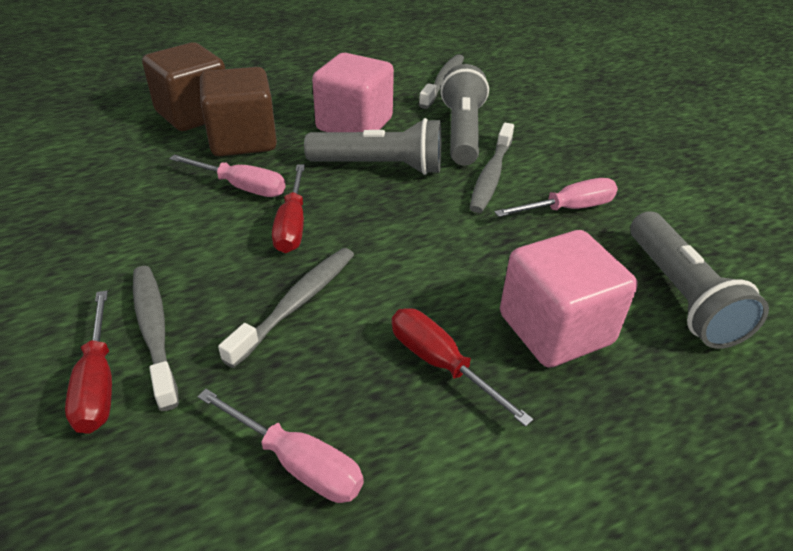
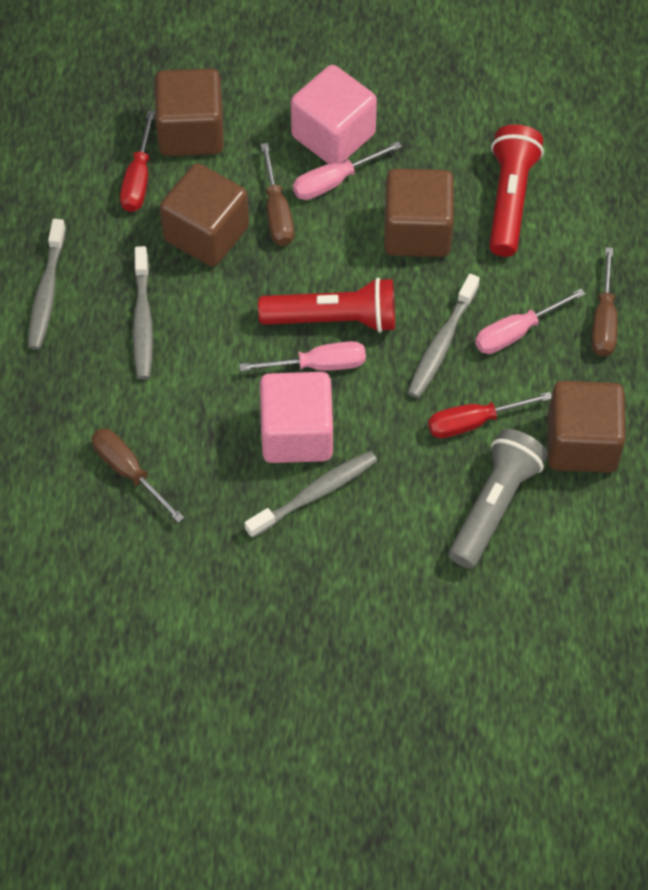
brown cube: 2 -> 4
brown screwdriver: 0 -> 3
grey flashlight: 3 -> 1
red flashlight: 0 -> 2
red screwdriver: 3 -> 2

